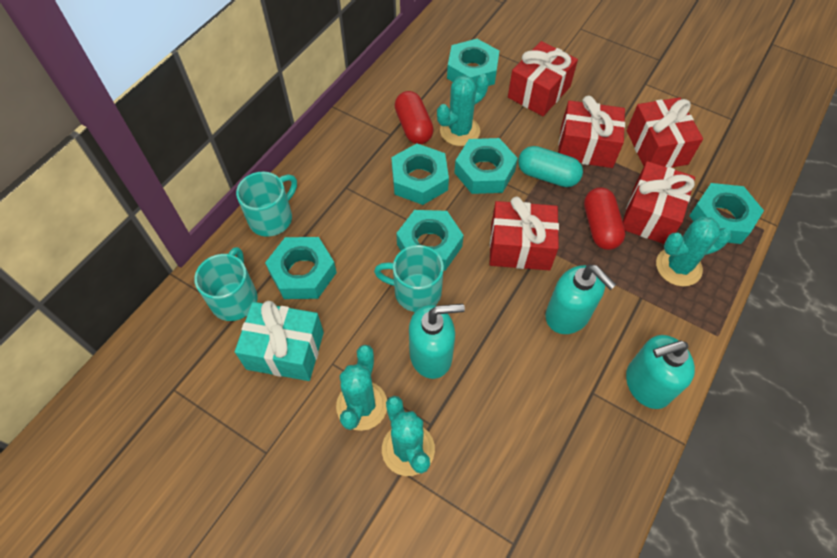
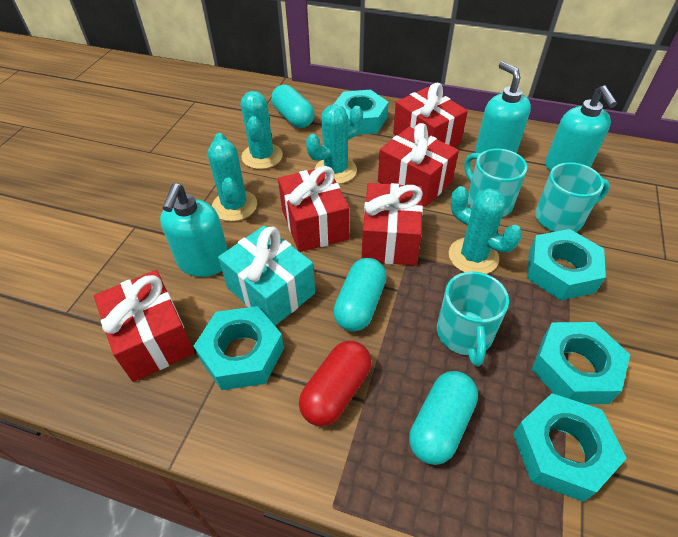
red capsule: 2 -> 1
turquoise capsule: 1 -> 3
turquoise nut: 6 -> 5

